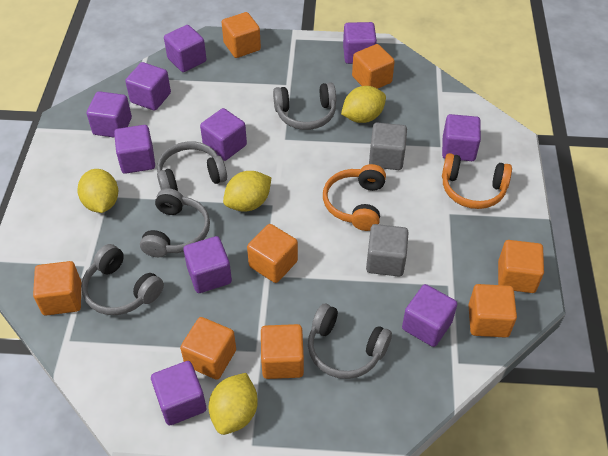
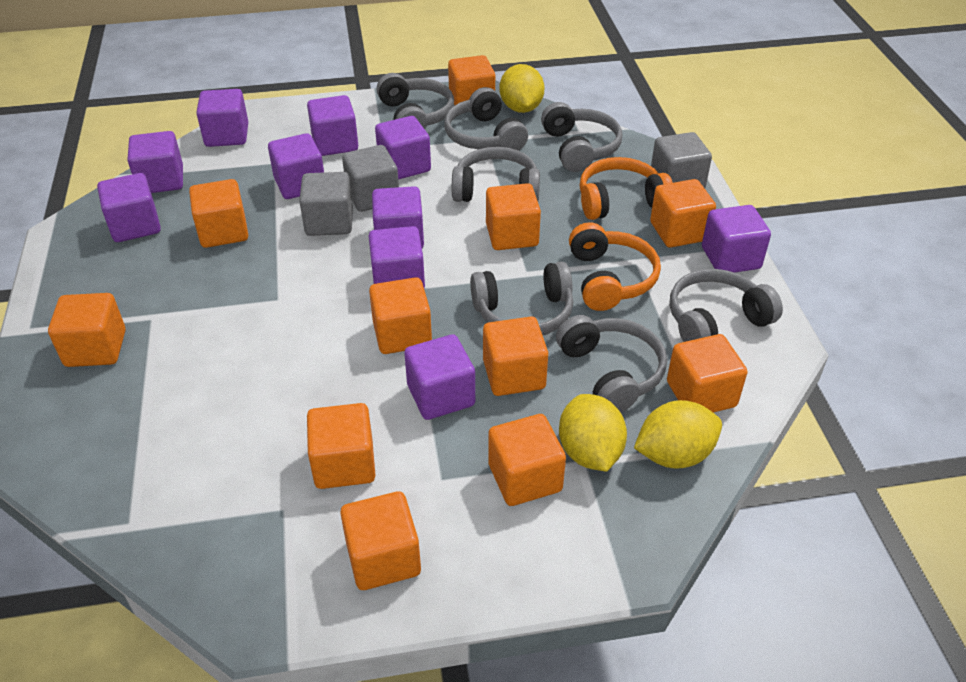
grey cube: 2 -> 3
grey headphones: 5 -> 7
orange cube: 8 -> 11
yellow lemon: 4 -> 3

